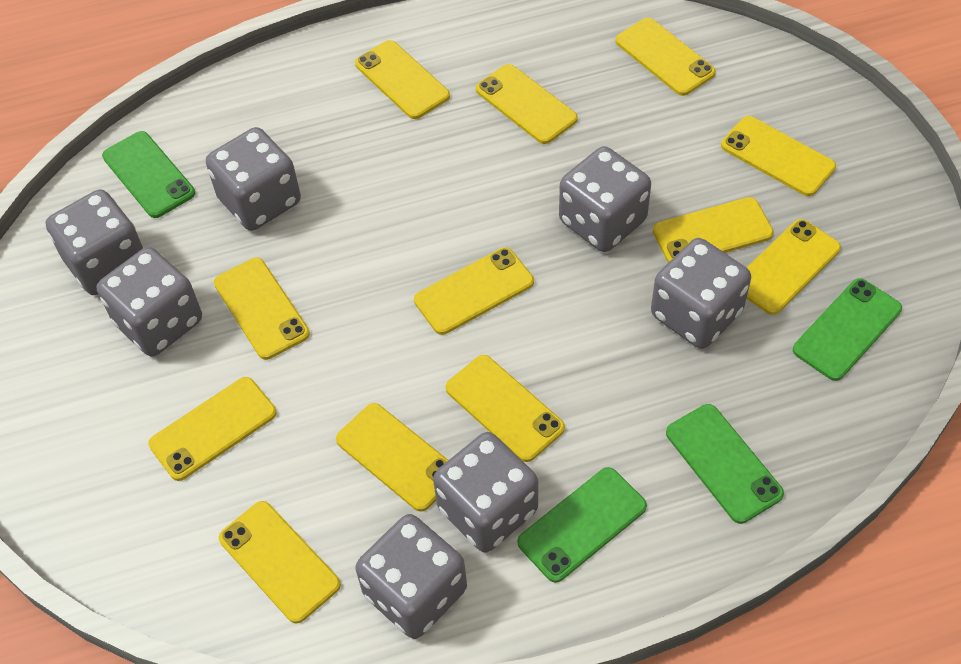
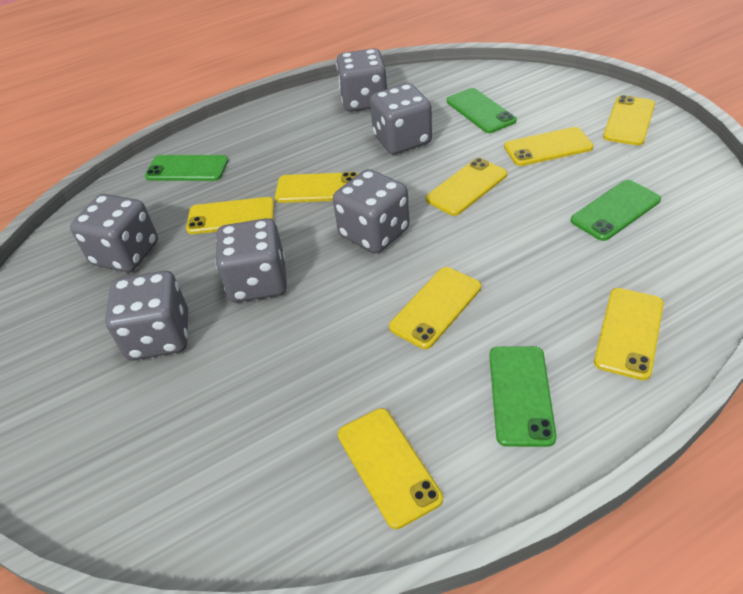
grey dice: 7 -> 6
yellow phone: 12 -> 8

